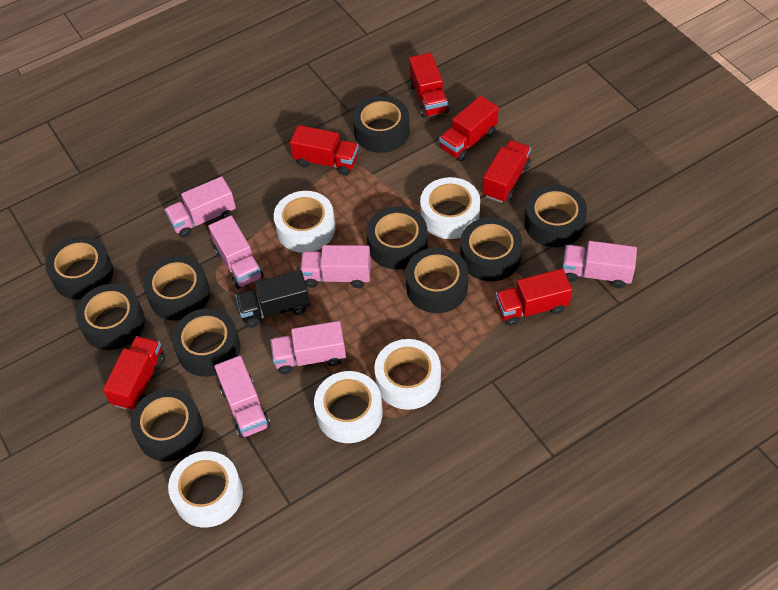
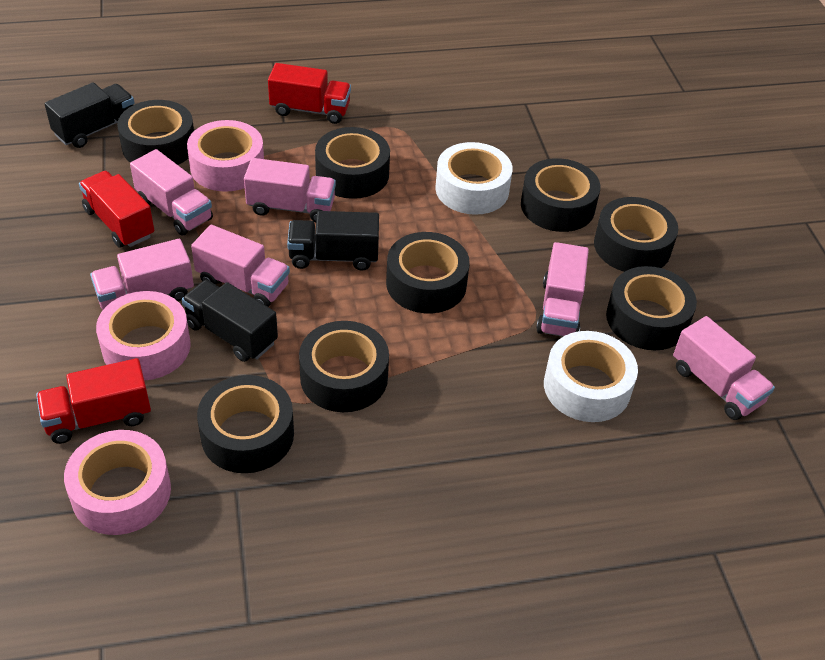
black tape: 10 -> 8
black truck: 1 -> 3
pink tape: 0 -> 3
red truck: 6 -> 3
white tape: 5 -> 2

